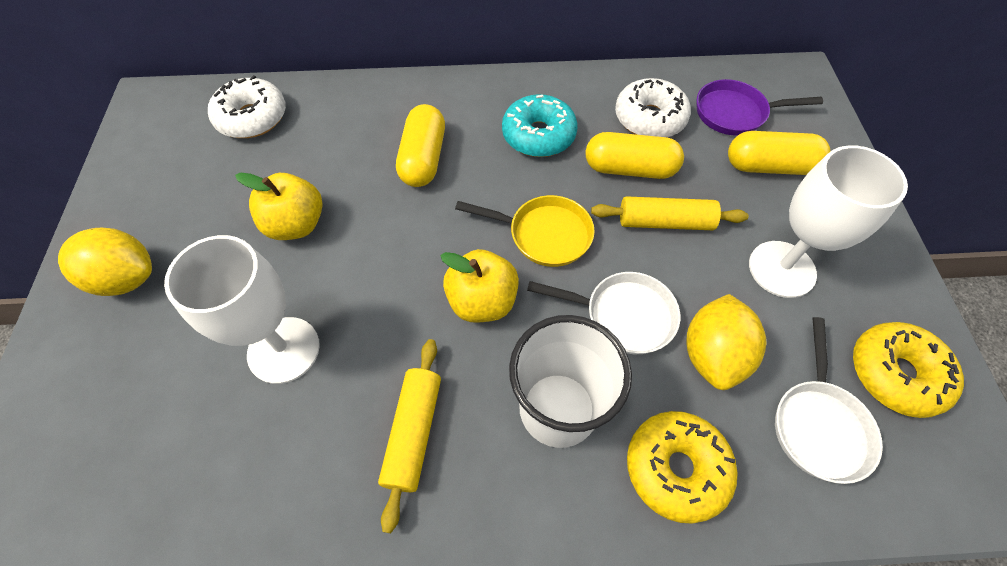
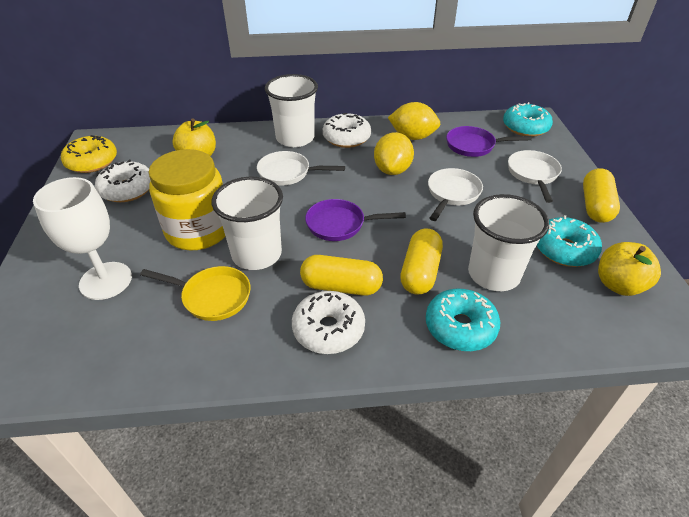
purple pan: 1 -> 2
turquoise donut: 1 -> 3
white cup: 1 -> 3
white donut: 2 -> 3
white goblet: 2 -> 1
white pan: 2 -> 3
yellow donut: 2 -> 1
yellow jar: 0 -> 1
yellow rolling pin: 2 -> 0

